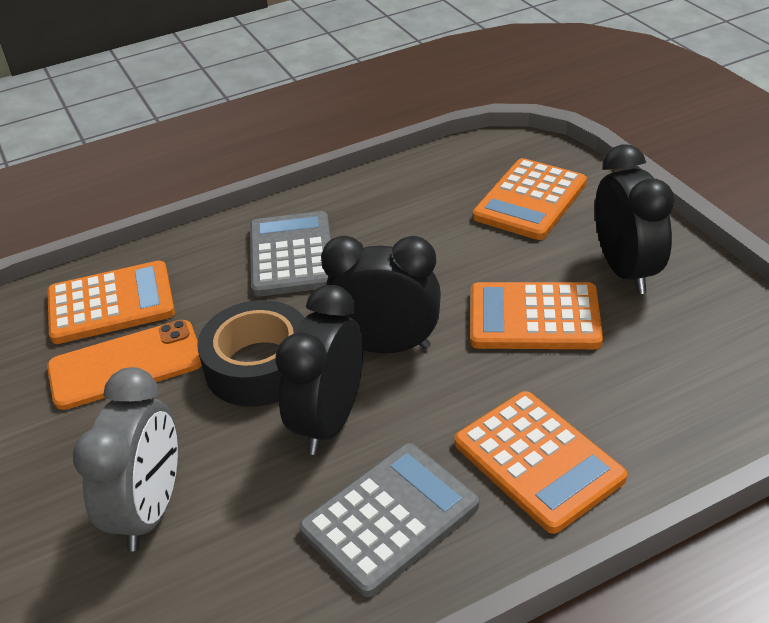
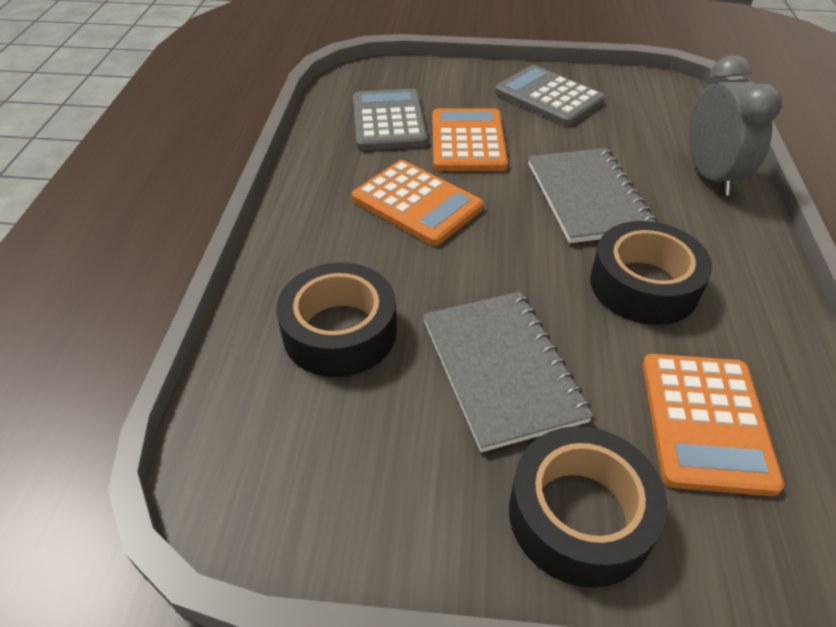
black clock: 3 -> 0
black tape: 1 -> 3
grey notebook: 0 -> 2
orange calculator: 4 -> 3
orange phone: 1 -> 0

